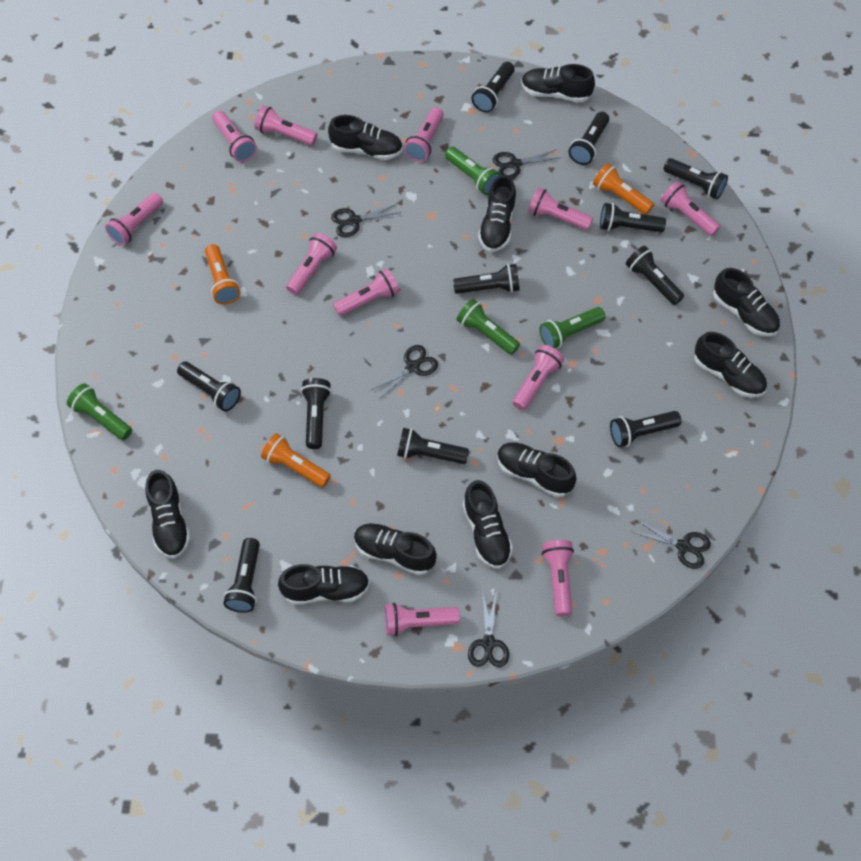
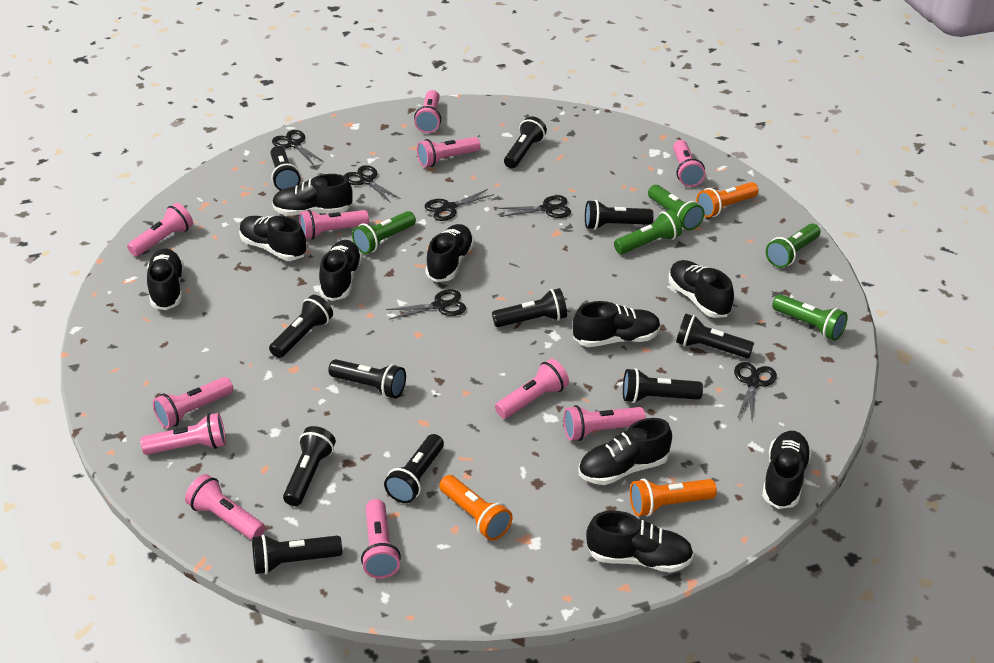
black scissors: 5 -> 6
green flashlight: 4 -> 5

